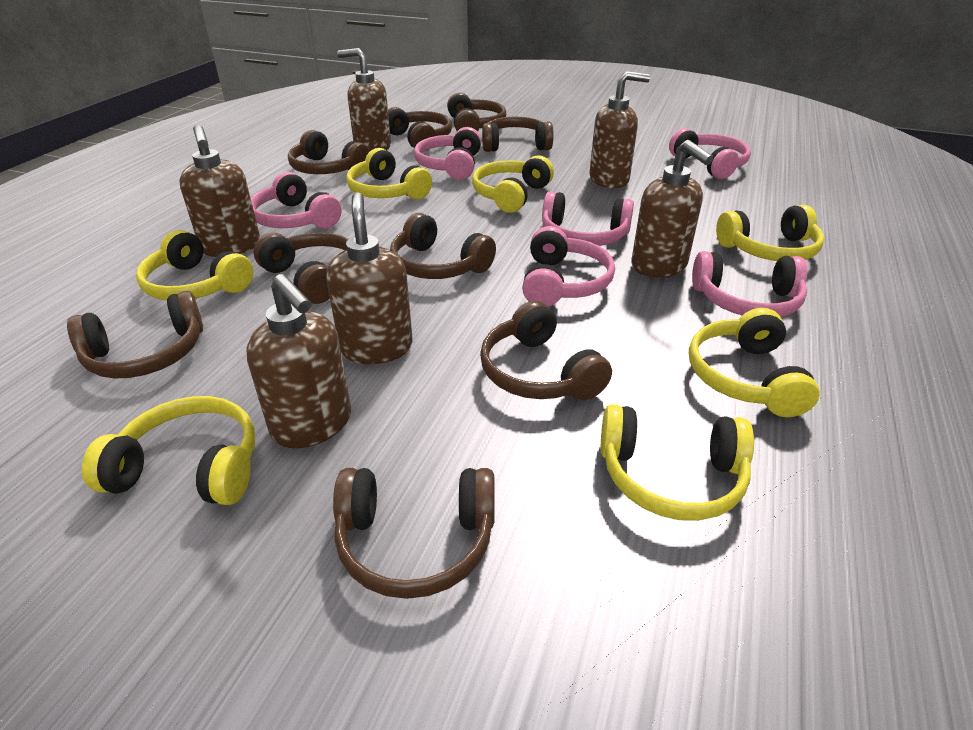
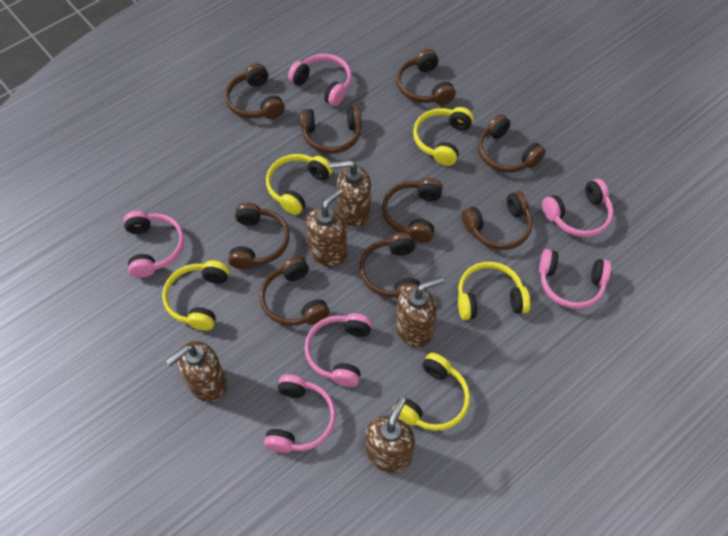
brown soap dispenser: 6 -> 5
yellow headphones: 7 -> 5

